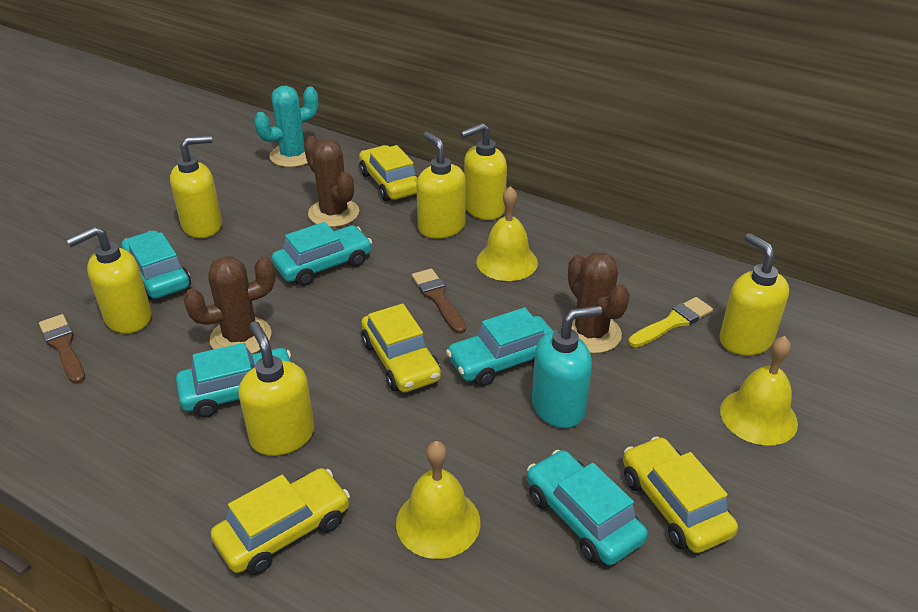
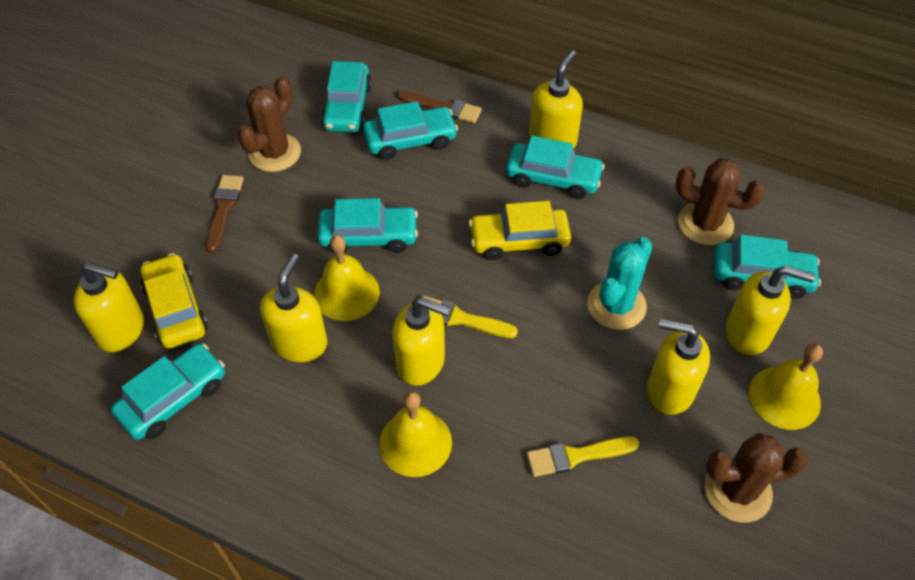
turquoise car: 5 -> 6
turquoise soap dispenser: 1 -> 0
yellow brush: 1 -> 2
yellow car: 4 -> 2

